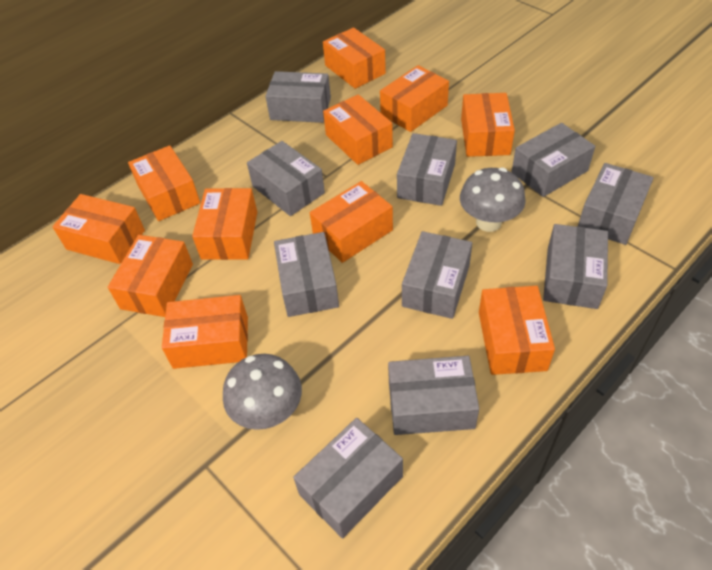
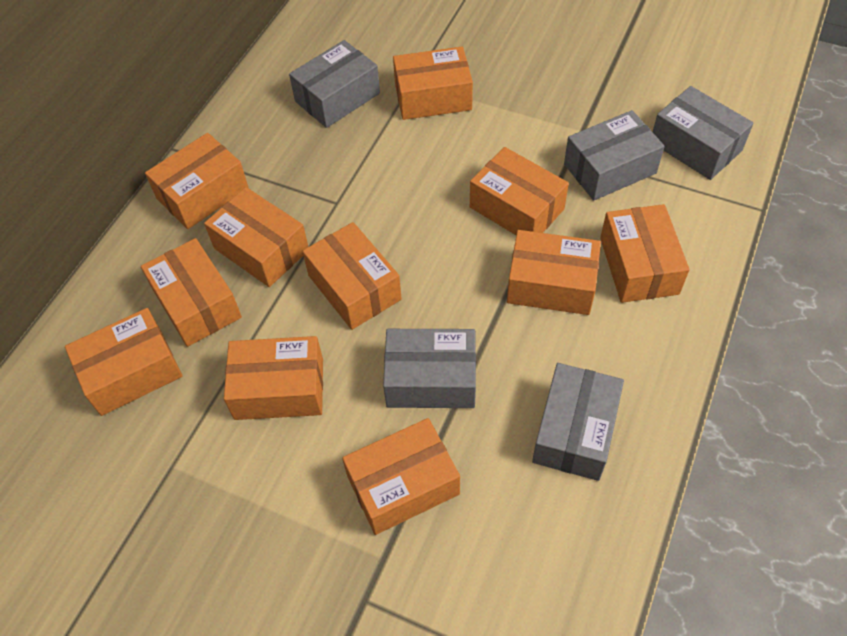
grey box: 10 -> 5
grey mushroom: 2 -> 0

